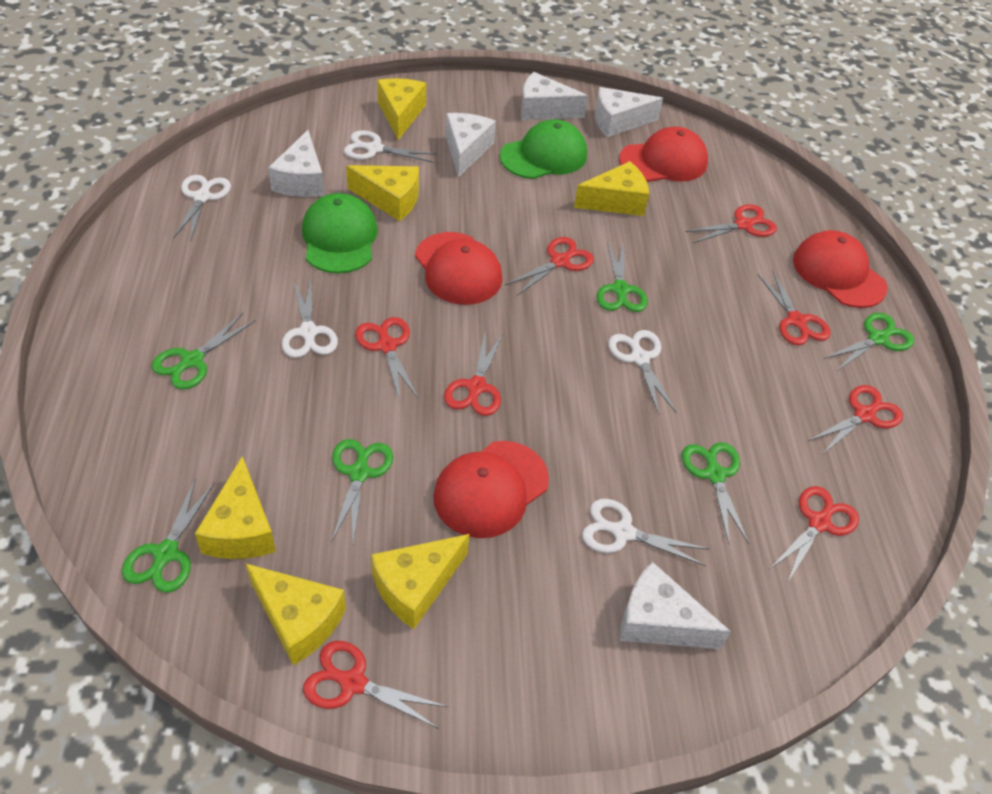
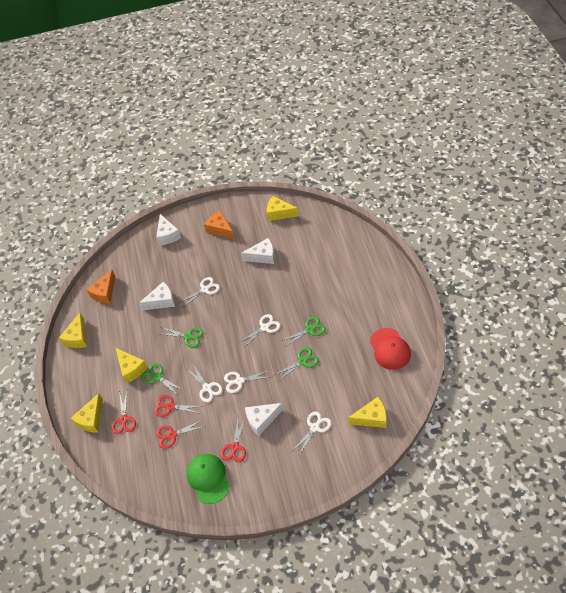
green cap: 2 -> 1
green scissors: 6 -> 4
orange cheese: 0 -> 2
red cap: 4 -> 1
red scissors: 8 -> 4
white cheese: 5 -> 4
yellow cheese: 6 -> 5

